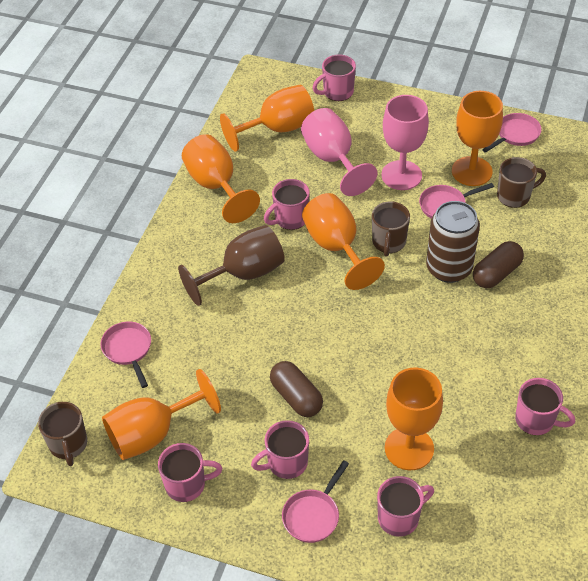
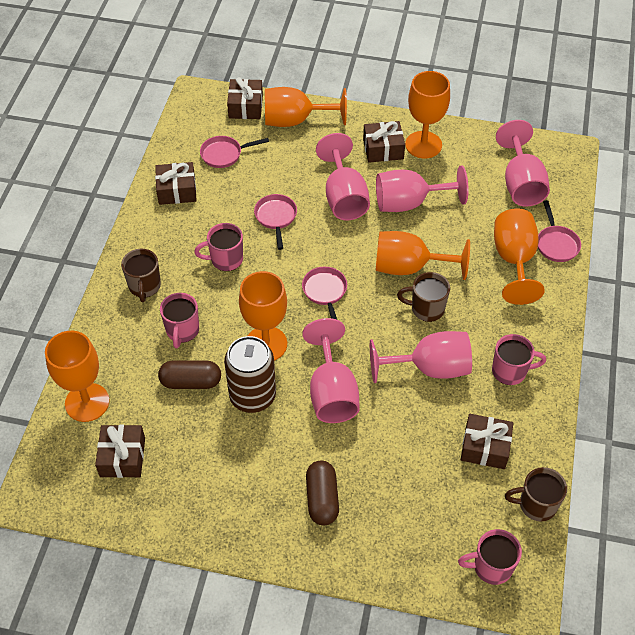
brown gift: 0 -> 5
brown goblet: 1 -> 0
pink goblet: 2 -> 5
pink mug: 6 -> 4

